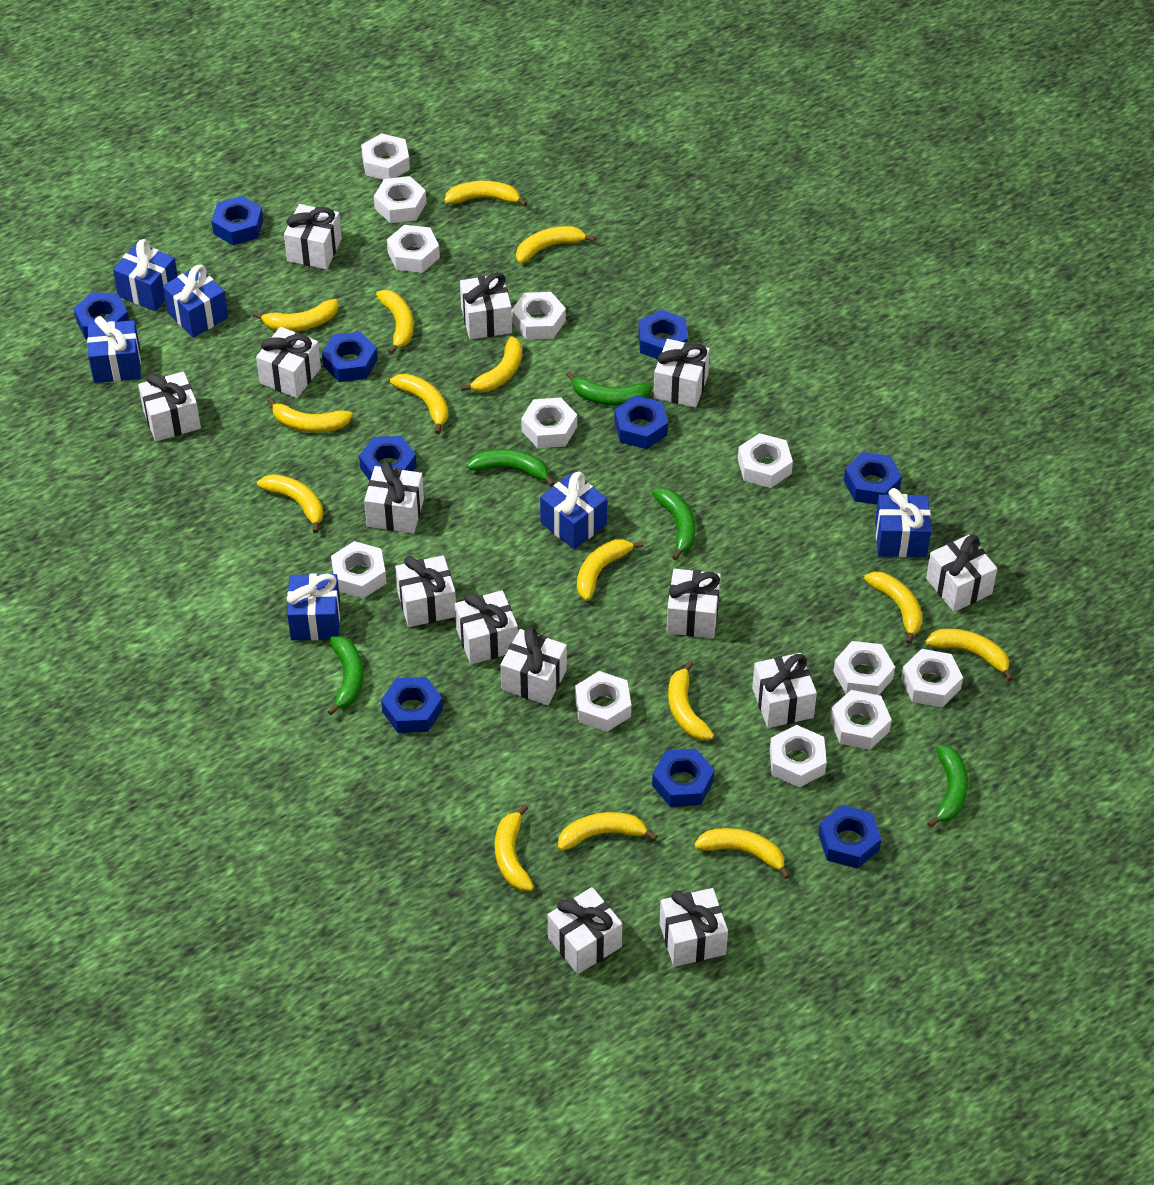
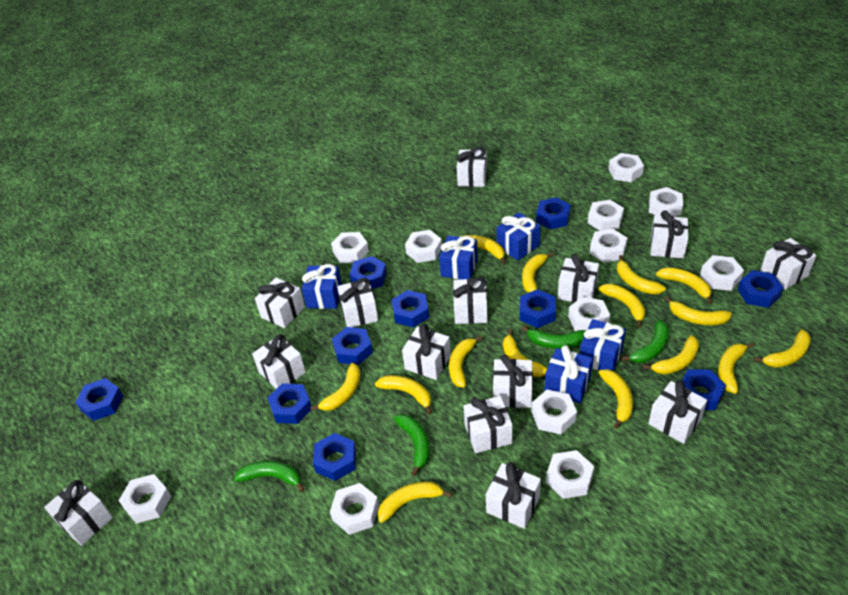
blue gift: 6 -> 5
green banana: 5 -> 4

